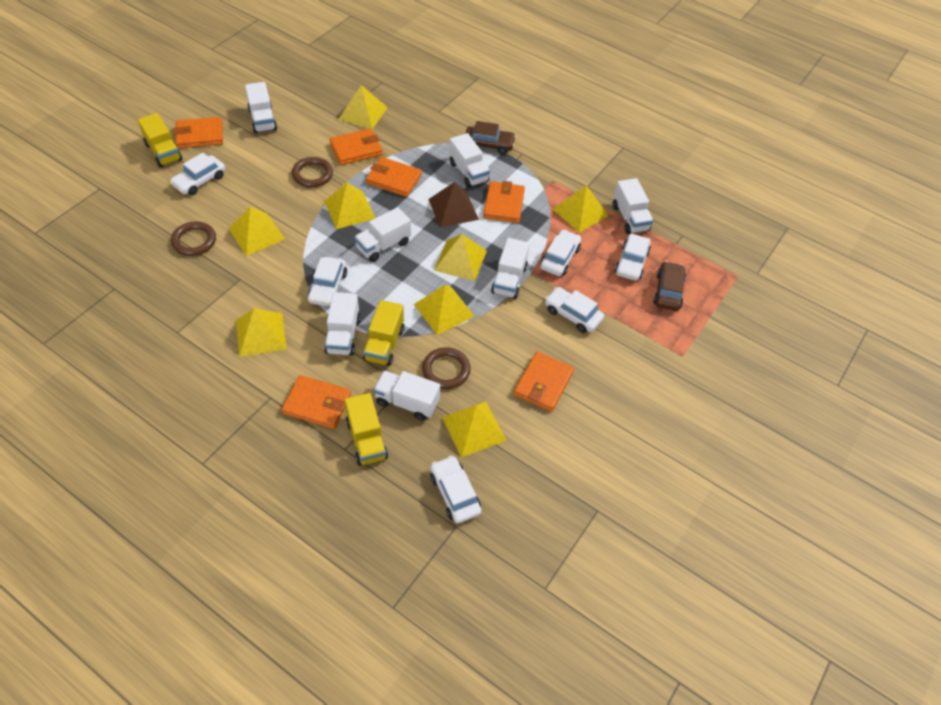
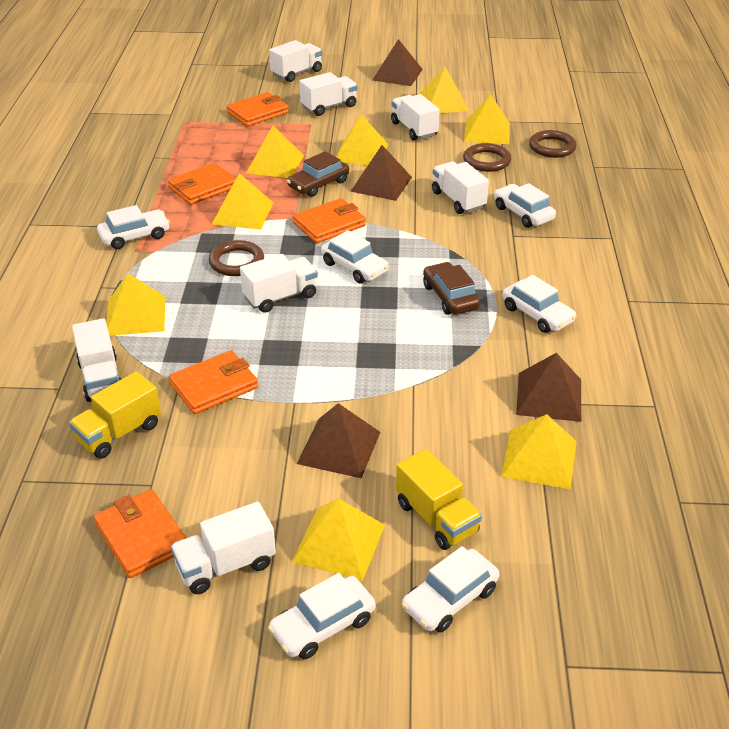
brown pyramid: 1 -> 4
orange wallet: 6 -> 5
yellow truck: 3 -> 2

